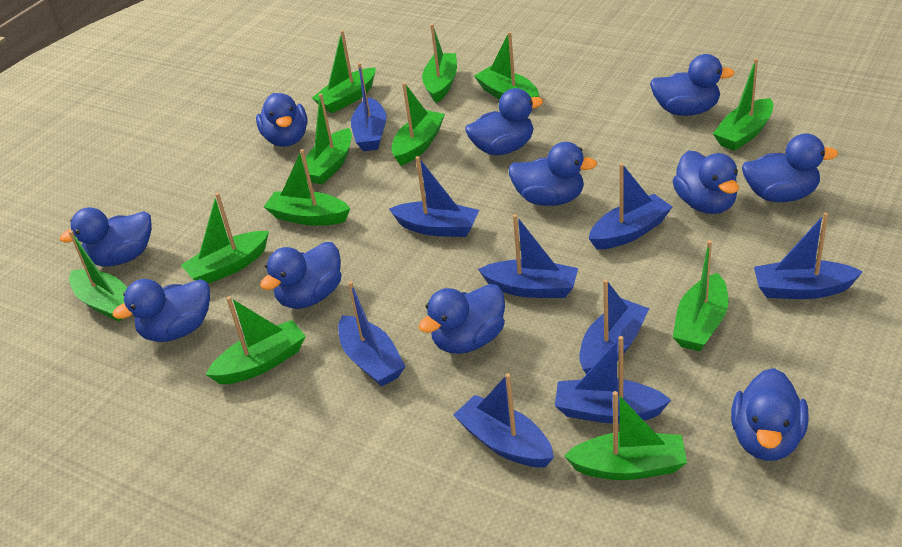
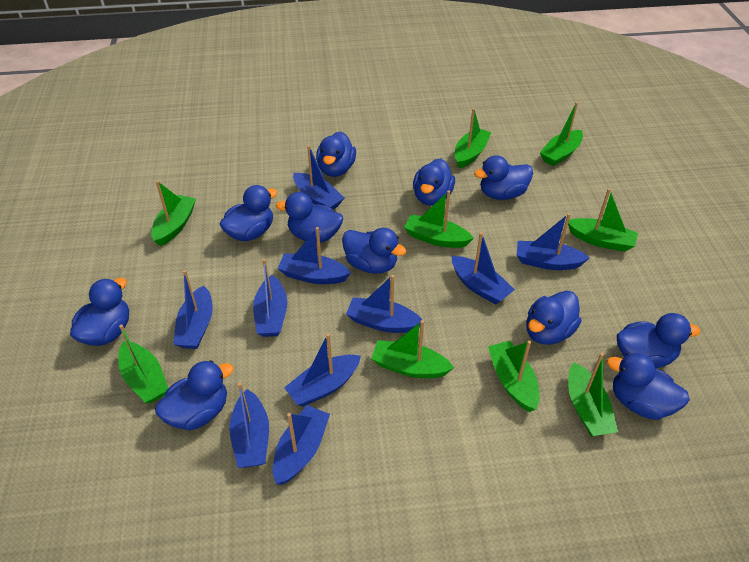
blue boat: 9 -> 10
green boat: 12 -> 9

